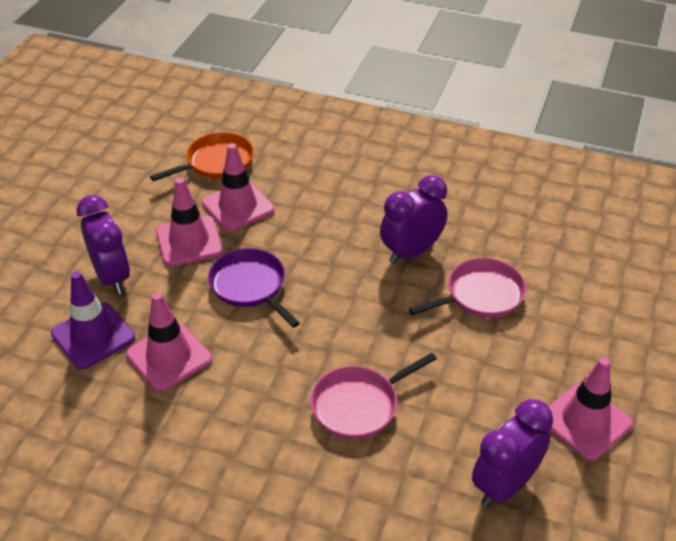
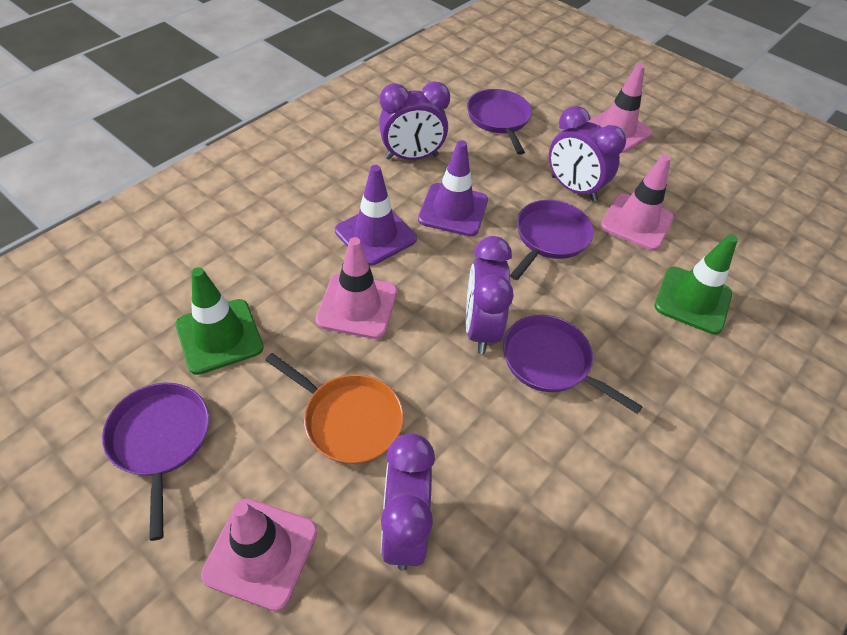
green traffic cone: 0 -> 2
pink pan: 2 -> 0
purple clock: 3 -> 4
purple pan: 1 -> 4
purple traffic cone: 1 -> 2

